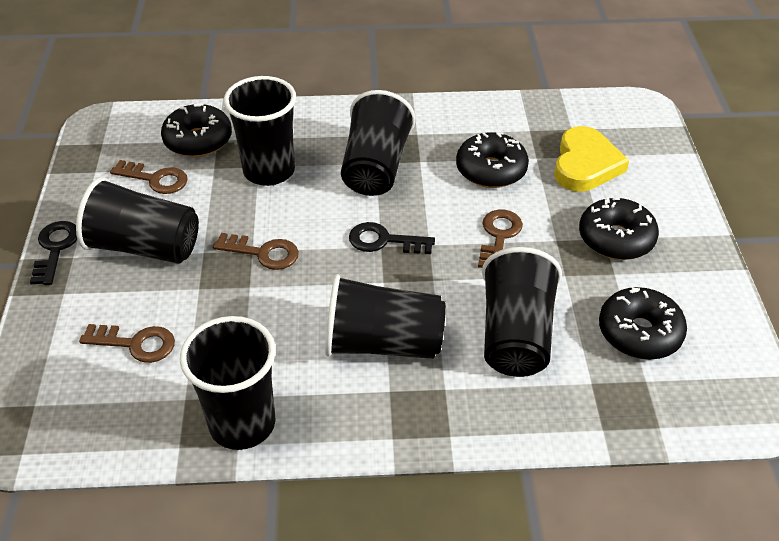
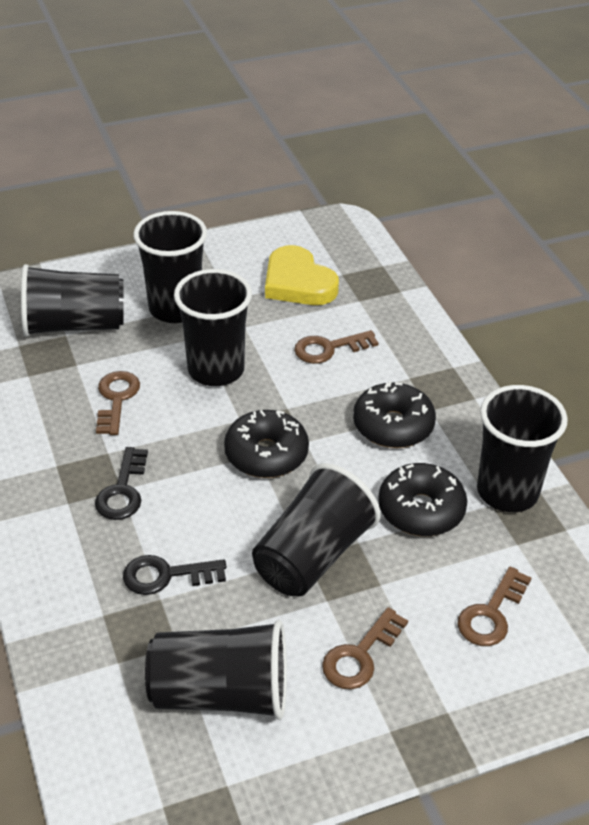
black donut: 4 -> 3

